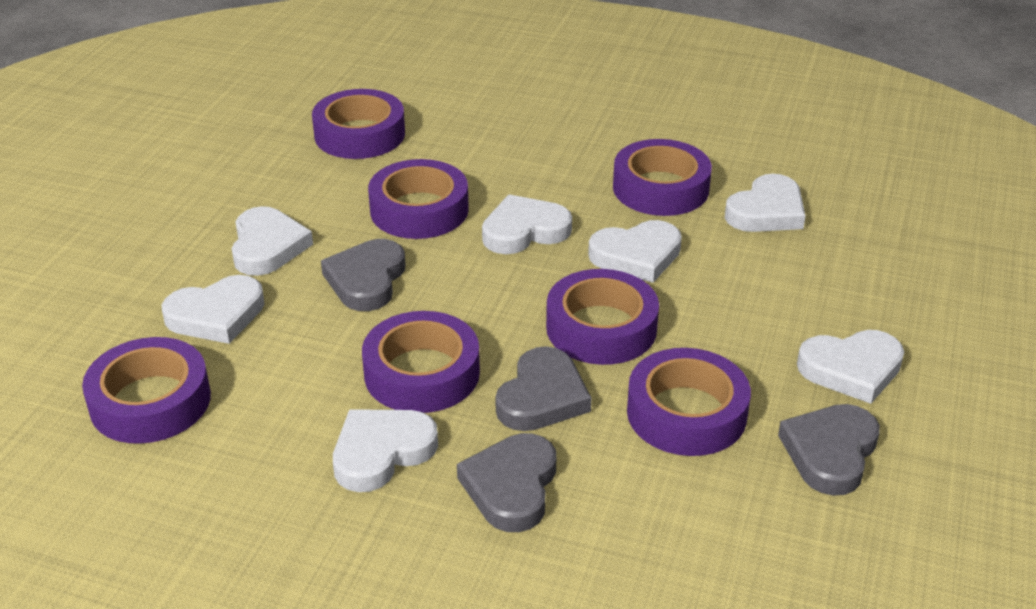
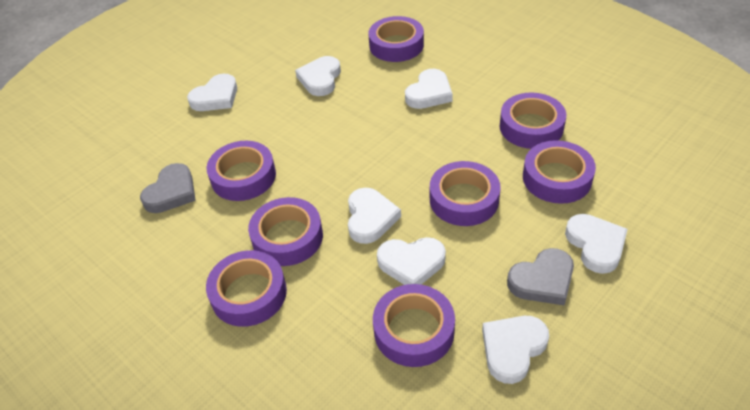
grey heart: 4 -> 2
purple tape: 7 -> 8

